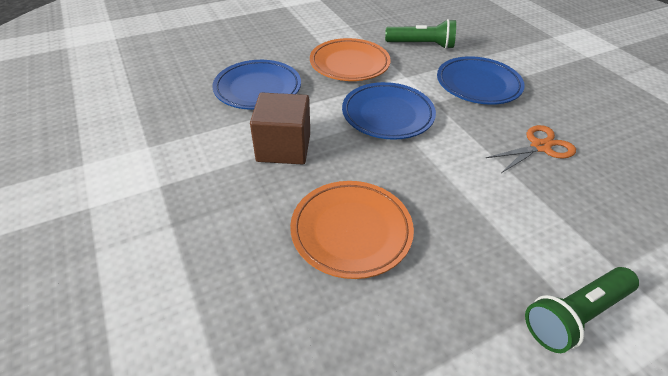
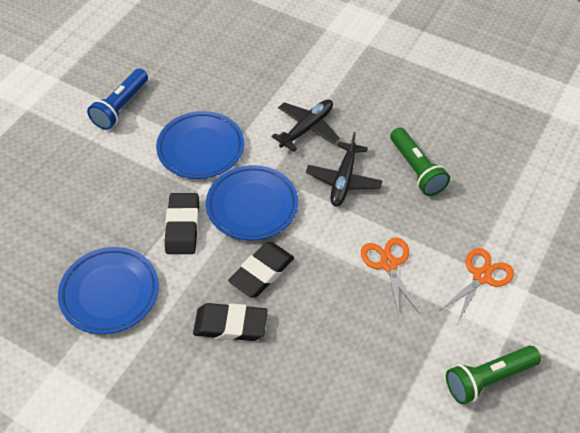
black eraser: 0 -> 3
black plane: 0 -> 2
blue flashlight: 0 -> 1
brown cube: 1 -> 0
orange plate: 2 -> 0
orange scissors: 1 -> 2

